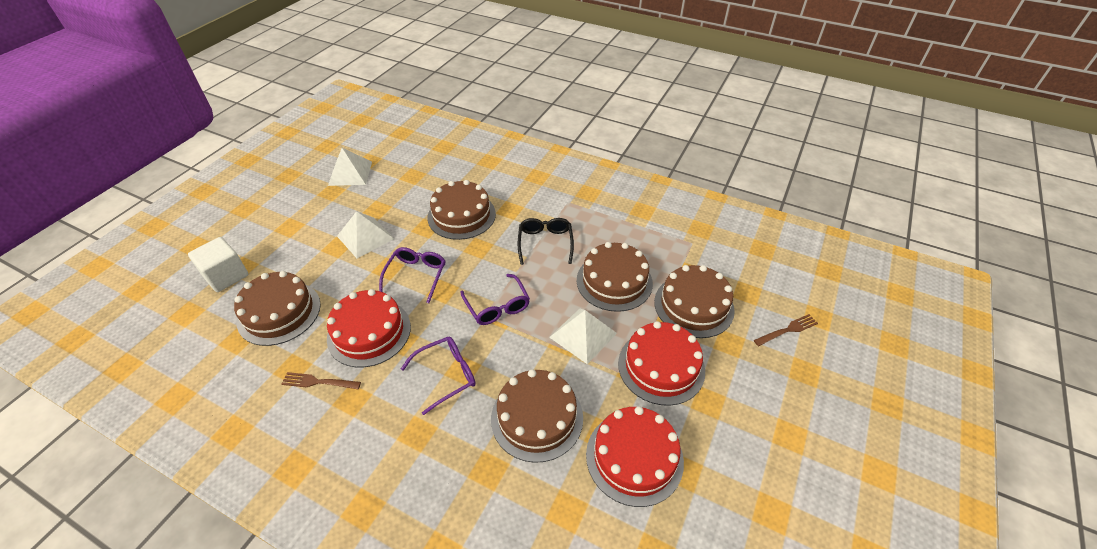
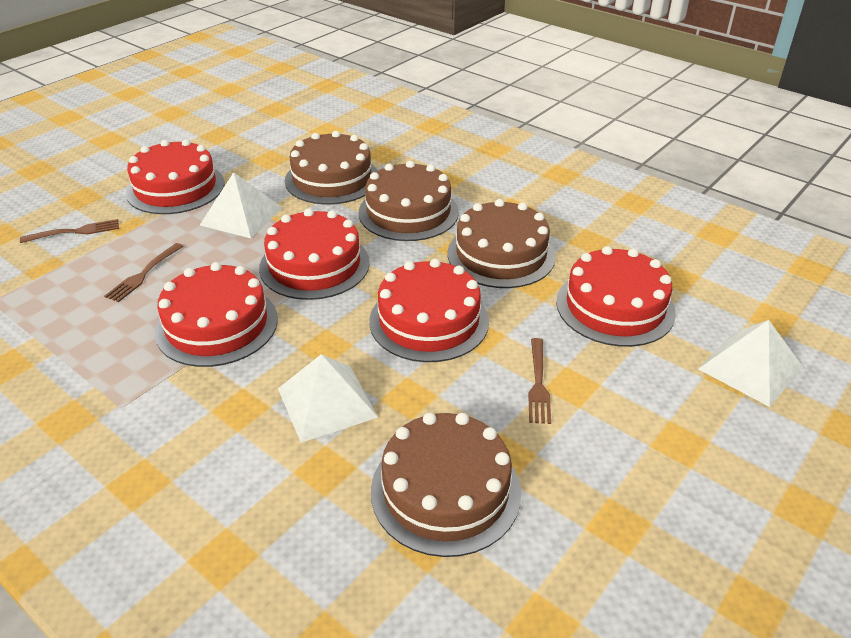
black glasses: 1 -> 0
brown cake: 5 -> 4
brown fork: 2 -> 3
purple glasses: 3 -> 0
red cake: 3 -> 5
white cube: 1 -> 0

